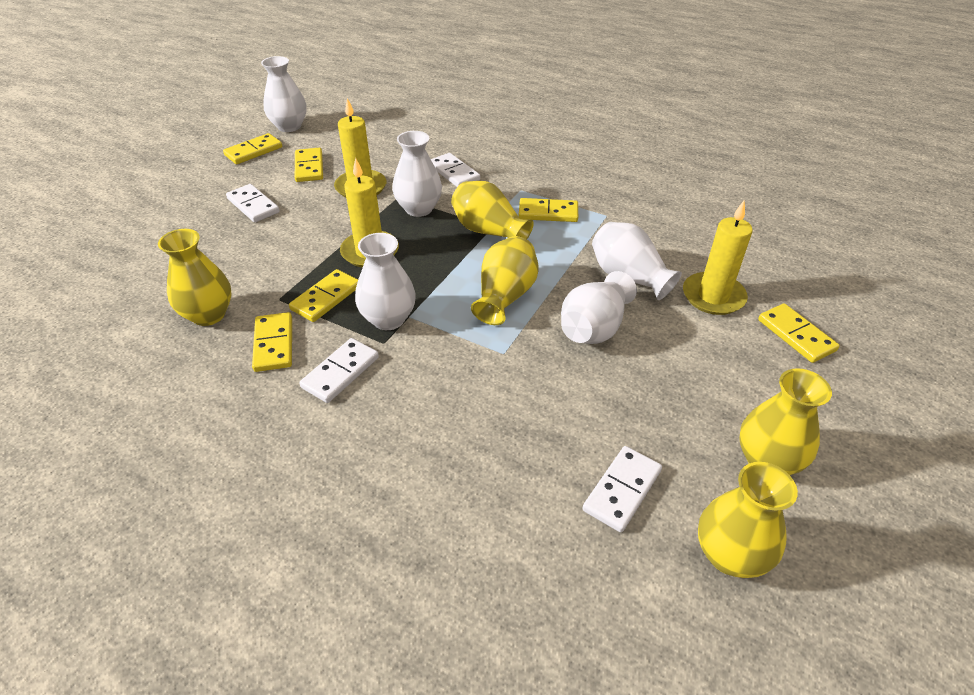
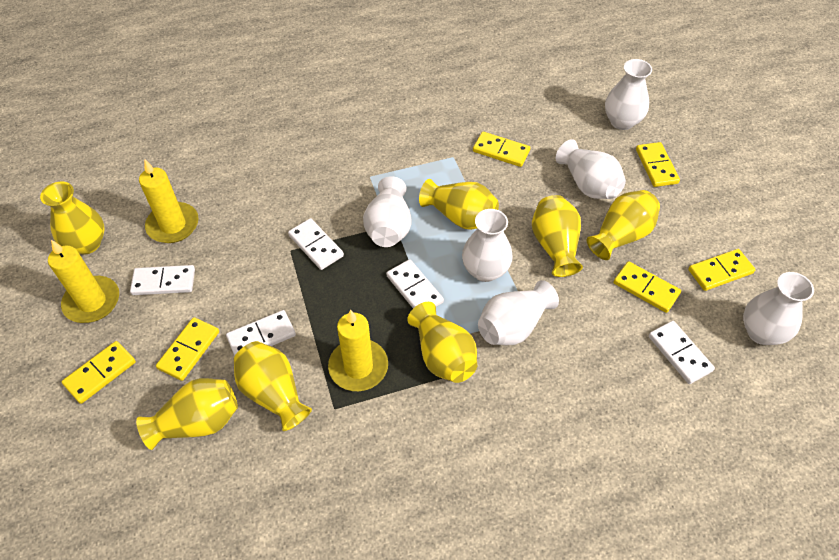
white domino: 4 -> 5
white vase: 5 -> 6
yellow vase: 5 -> 7

